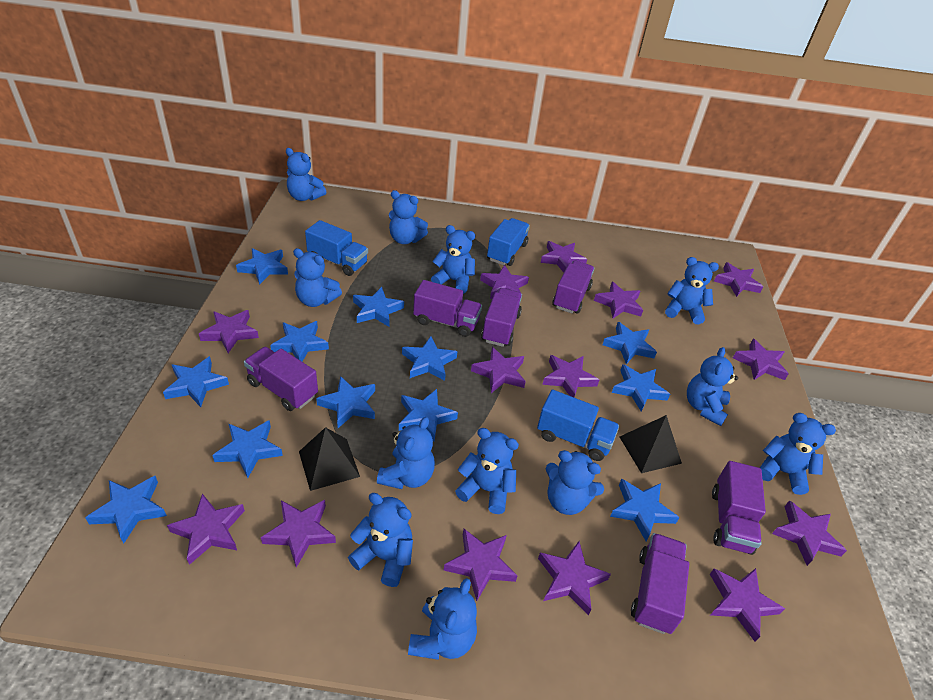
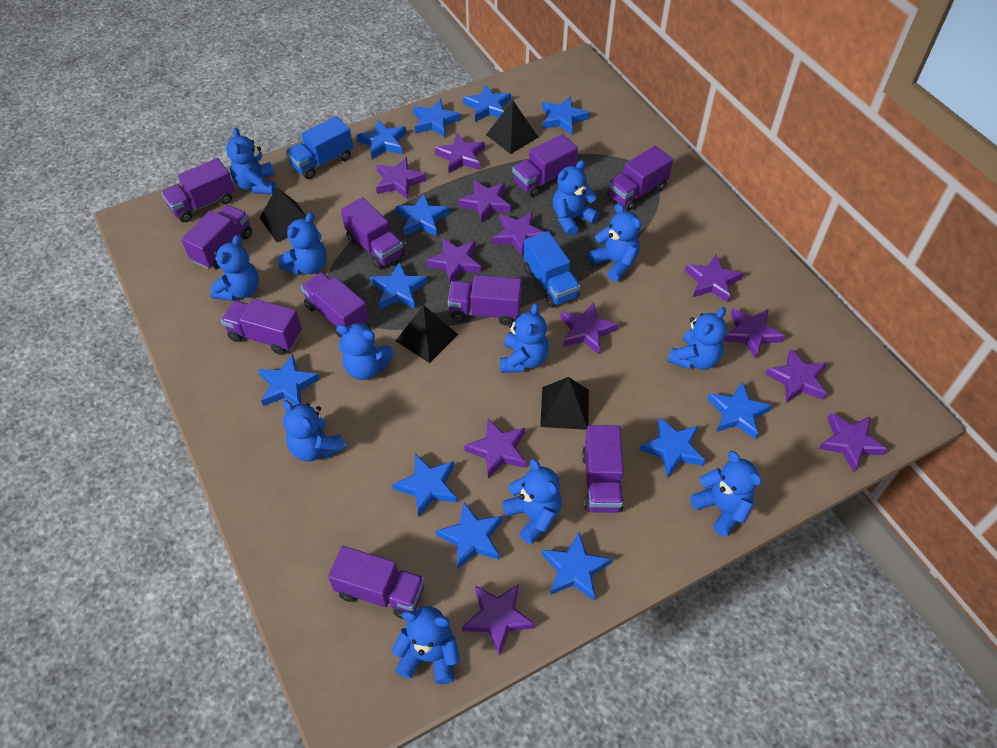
black pyramid: 2 -> 4
blue truck: 3 -> 2
purple star: 14 -> 12
purple truck: 6 -> 10

